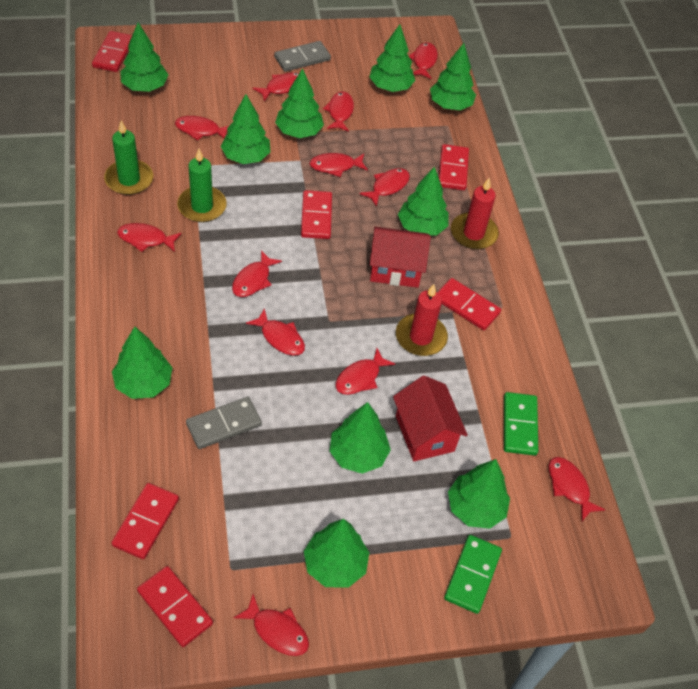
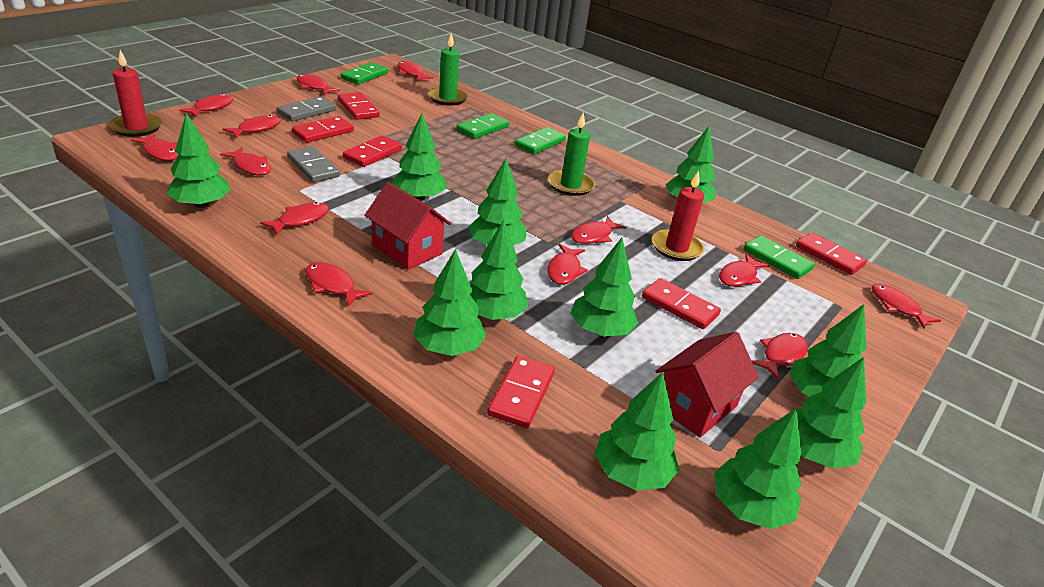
green domino: 2 -> 4
green tree: 10 -> 11
red fish: 12 -> 13

